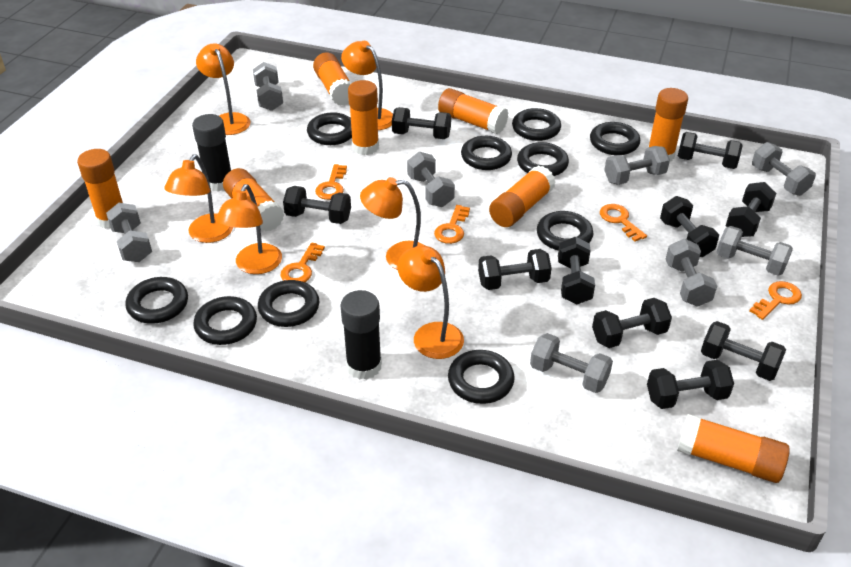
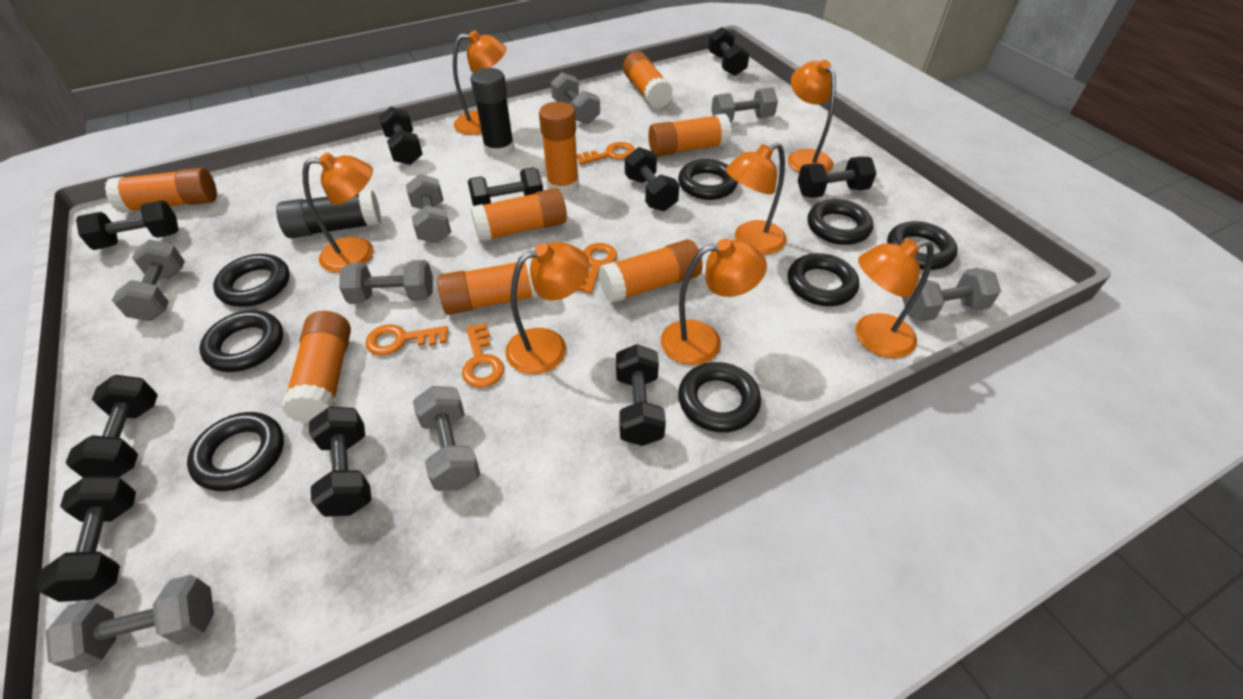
black ring: 10 -> 8
orange key: 5 -> 4
orange lamp: 6 -> 7

